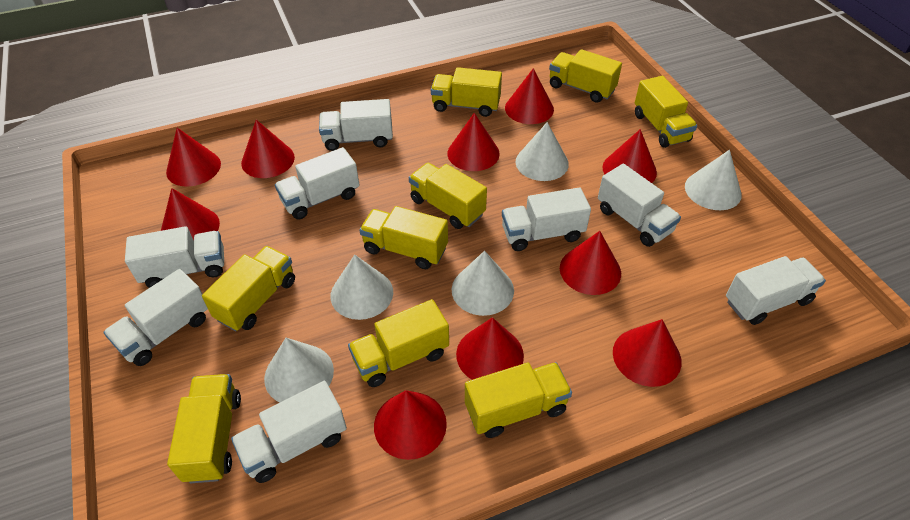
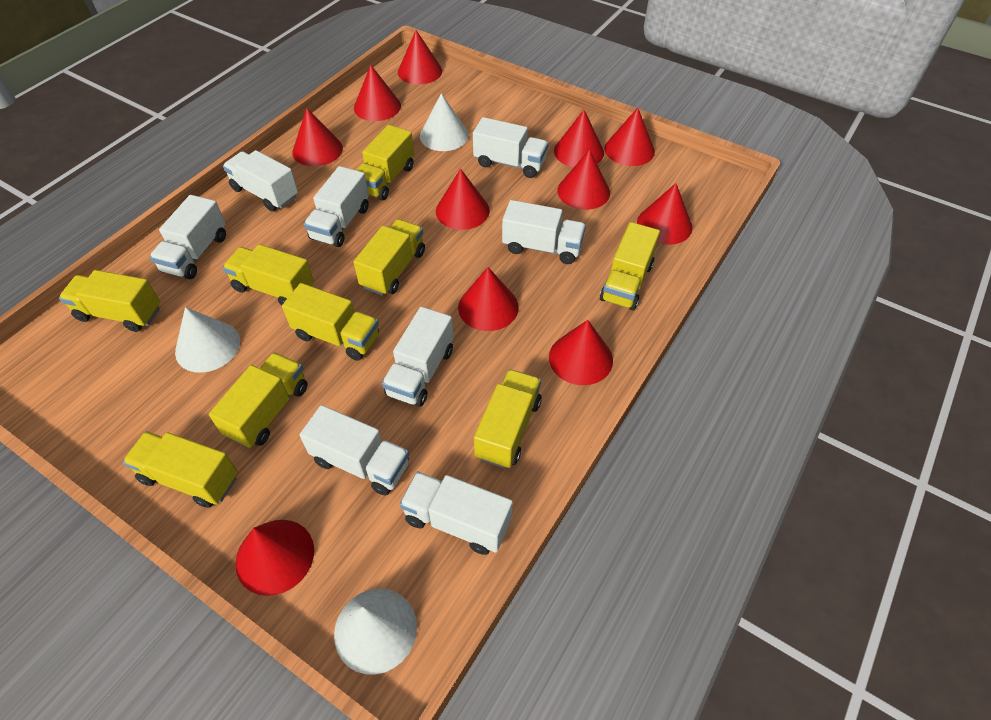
red cone: 10 -> 11
white cone: 5 -> 3

